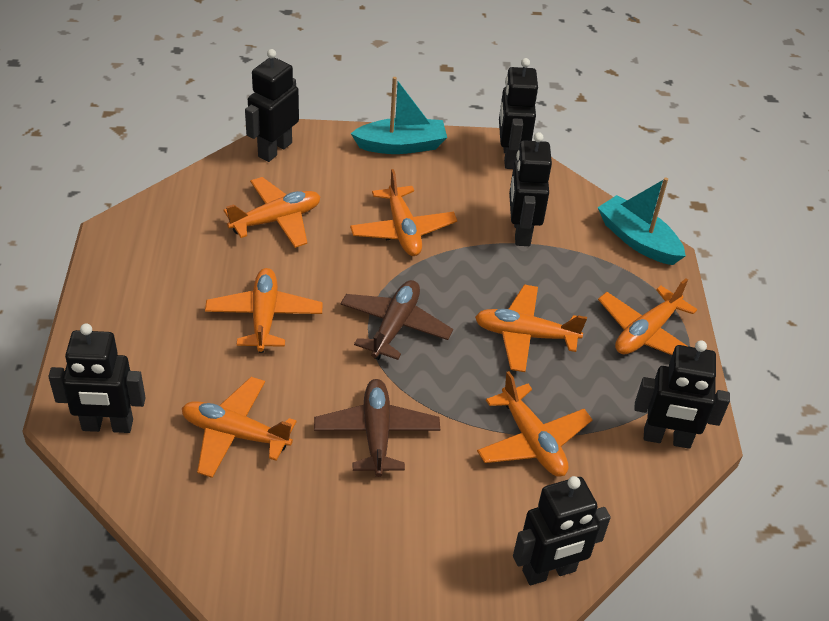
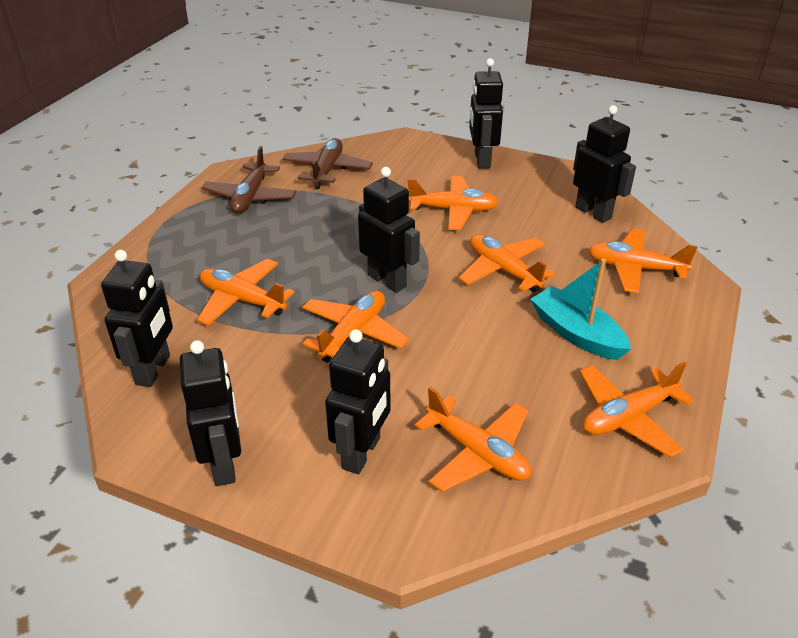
turquoise boat: 2 -> 1

